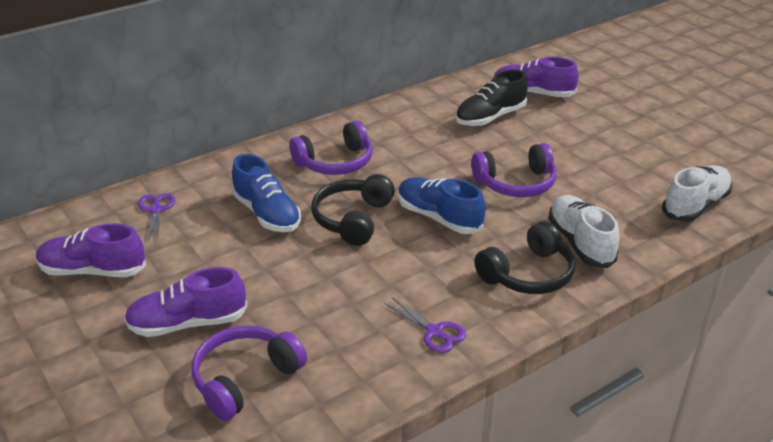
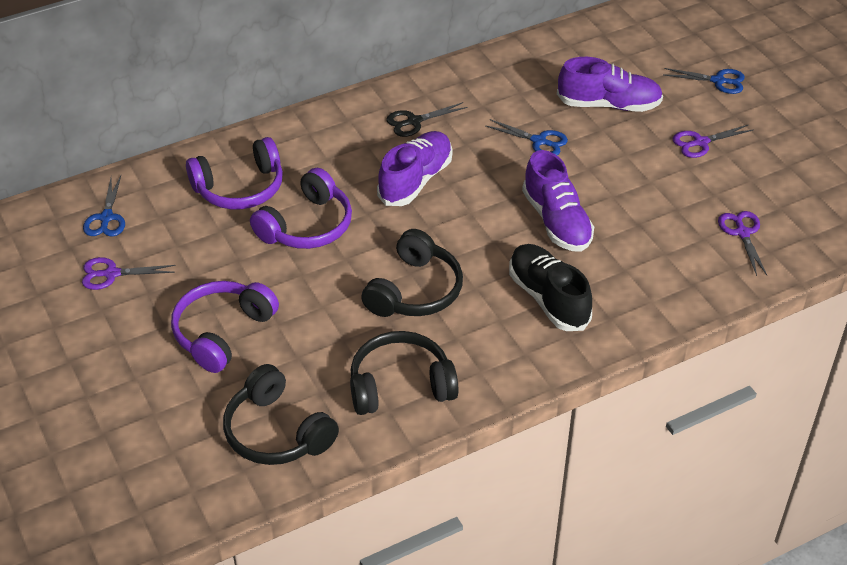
black headphones: 2 -> 3
black scissors: 0 -> 1
blue scissors: 0 -> 3
blue shoe: 2 -> 0
purple scissors: 2 -> 3
white shoe: 2 -> 0

